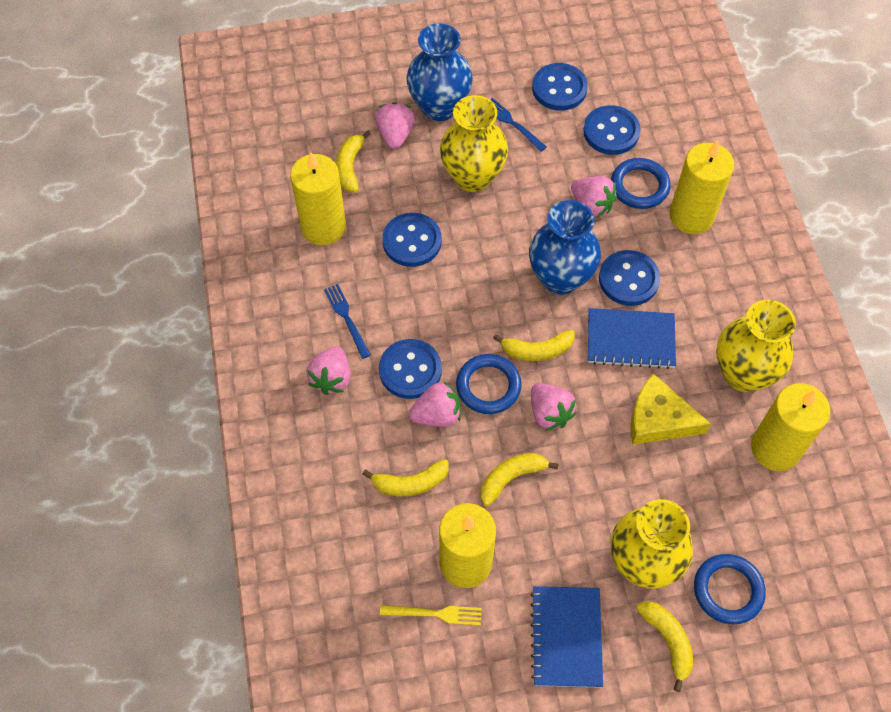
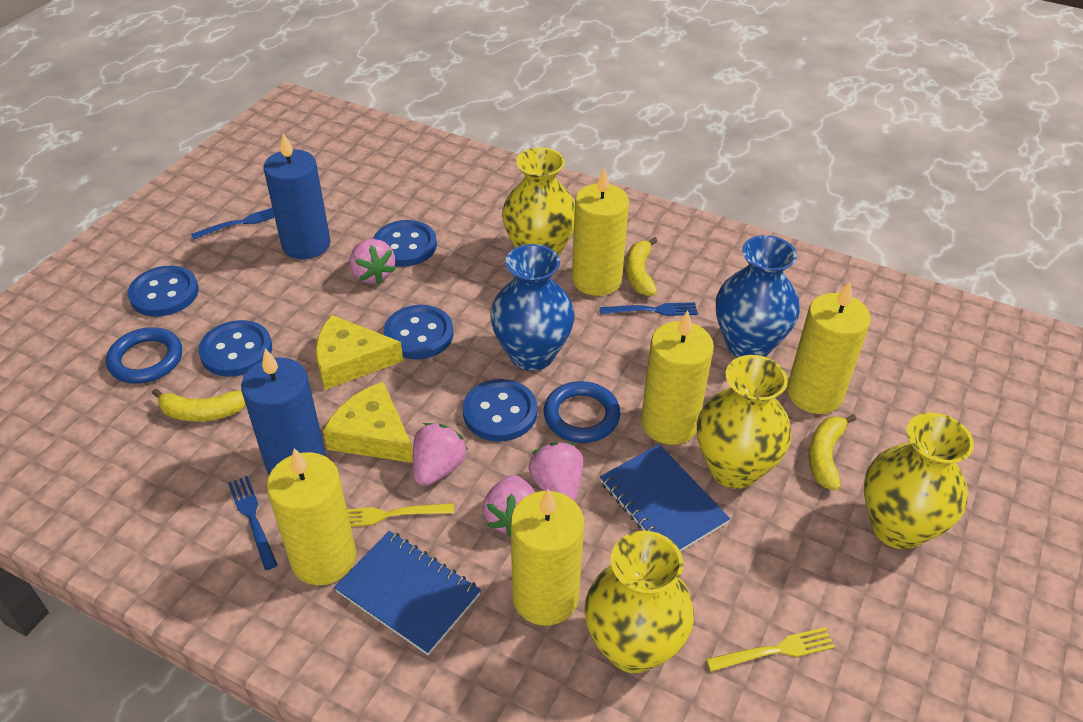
blue candle: 0 -> 2
blue fork: 2 -> 3
blue ring: 3 -> 2
pink strawberry: 5 -> 4
yellow banana: 5 -> 3
yellow candle: 4 -> 5
yellow cheese: 1 -> 2
yellow fork: 1 -> 2
yellow vase: 3 -> 4

